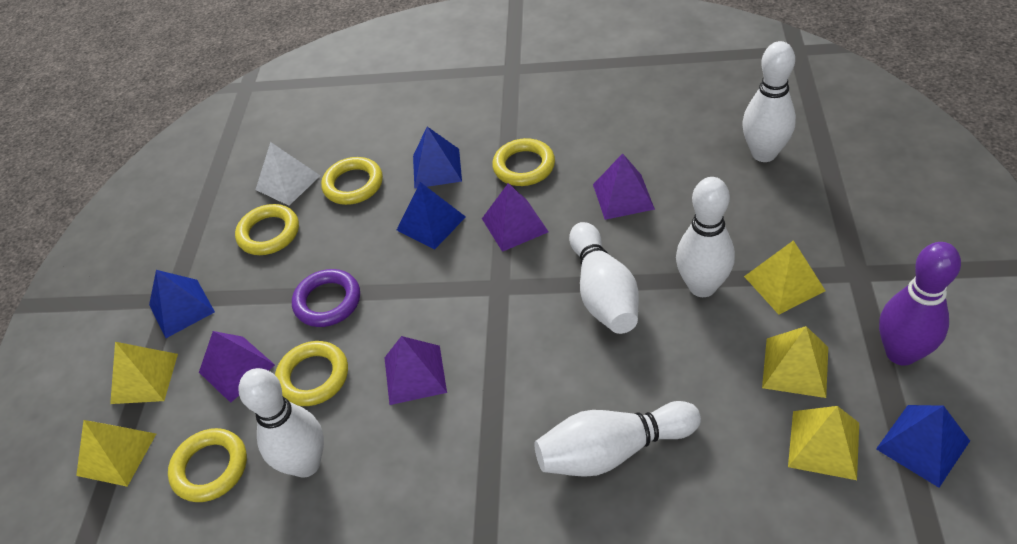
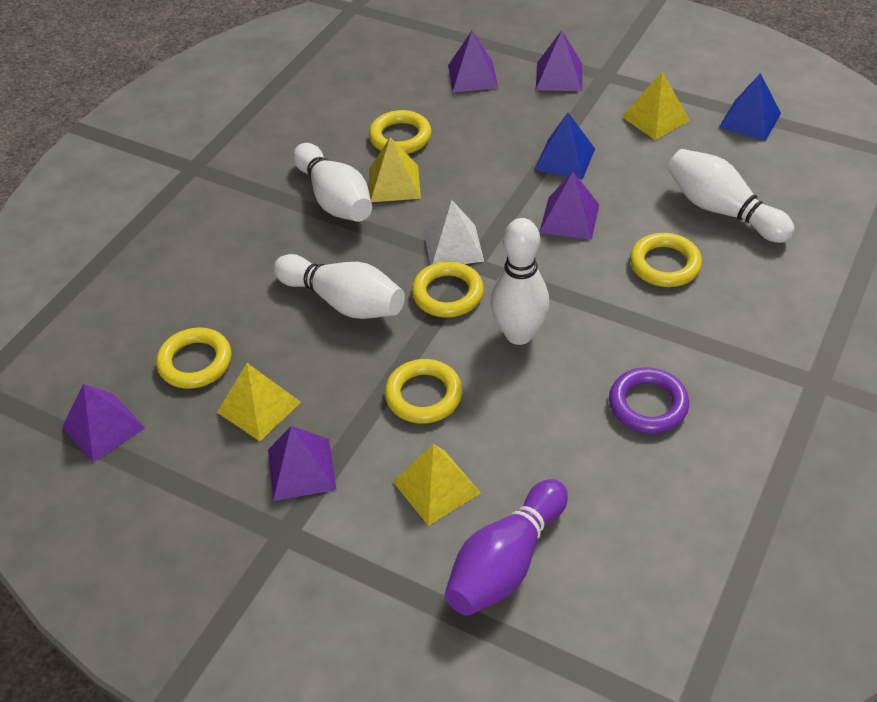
blue pyramid: 4 -> 2
purple pyramid: 4 -> 5
white bowling pin: 5 -> 4
yellow pyramid: 5 -> 4

